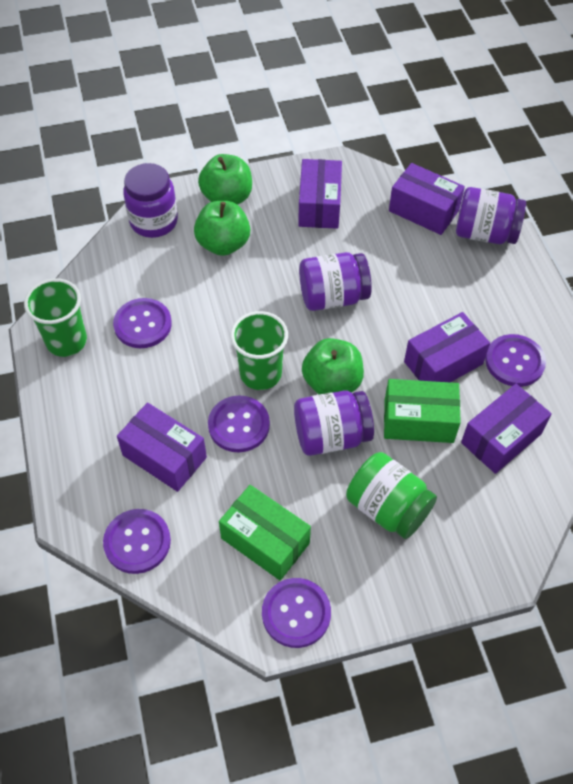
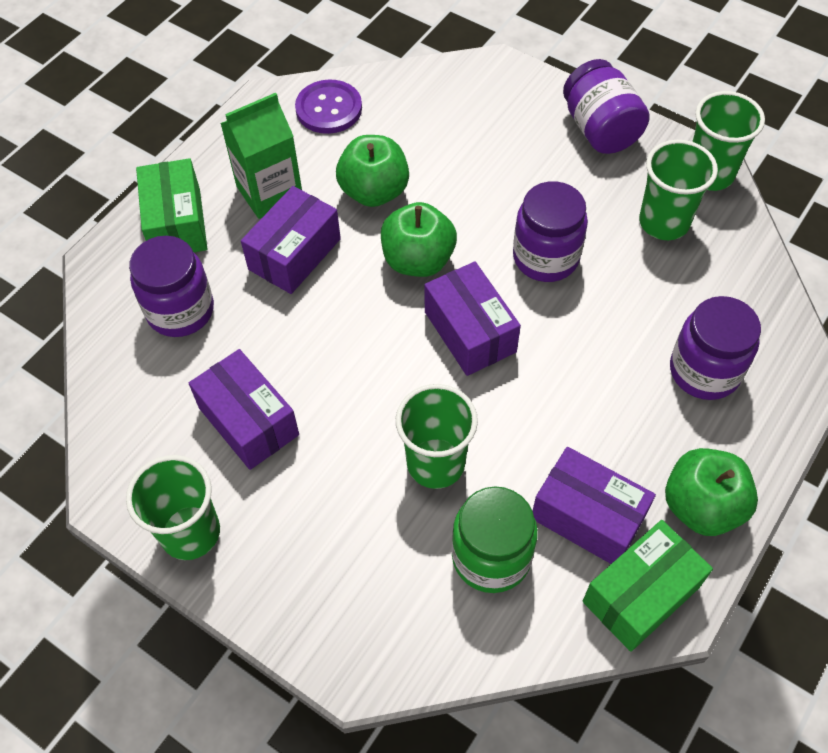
green carton: 0 -> 1
green cup: 2 -> 4
purple box: 5 -> 4
purple button: 5 -> 1

